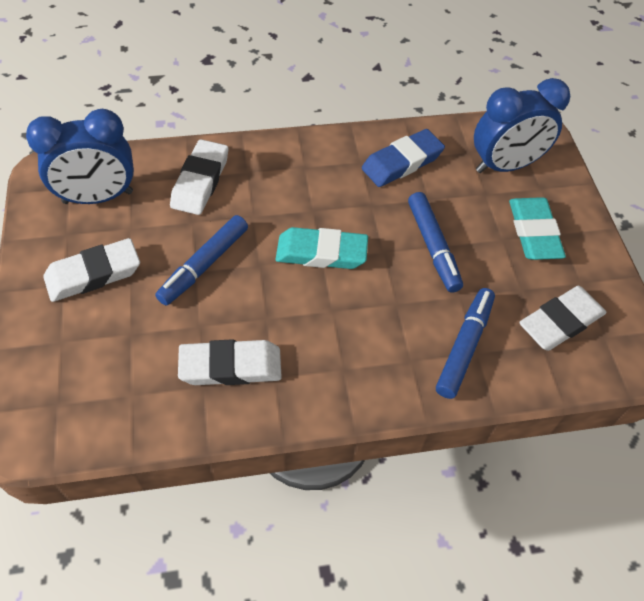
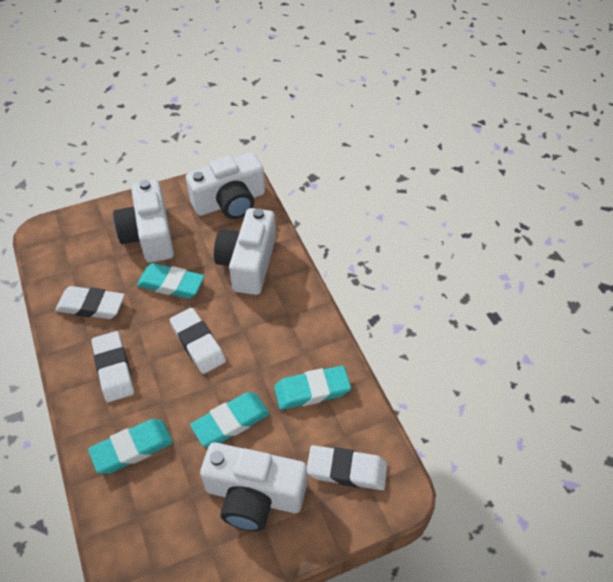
blue clock: 2 -> 0
blue eraser: 1 -> 0
blue marker: 3 -> 0
turquoise eraser: 2 -> 4
white camera: 0 -> 4

